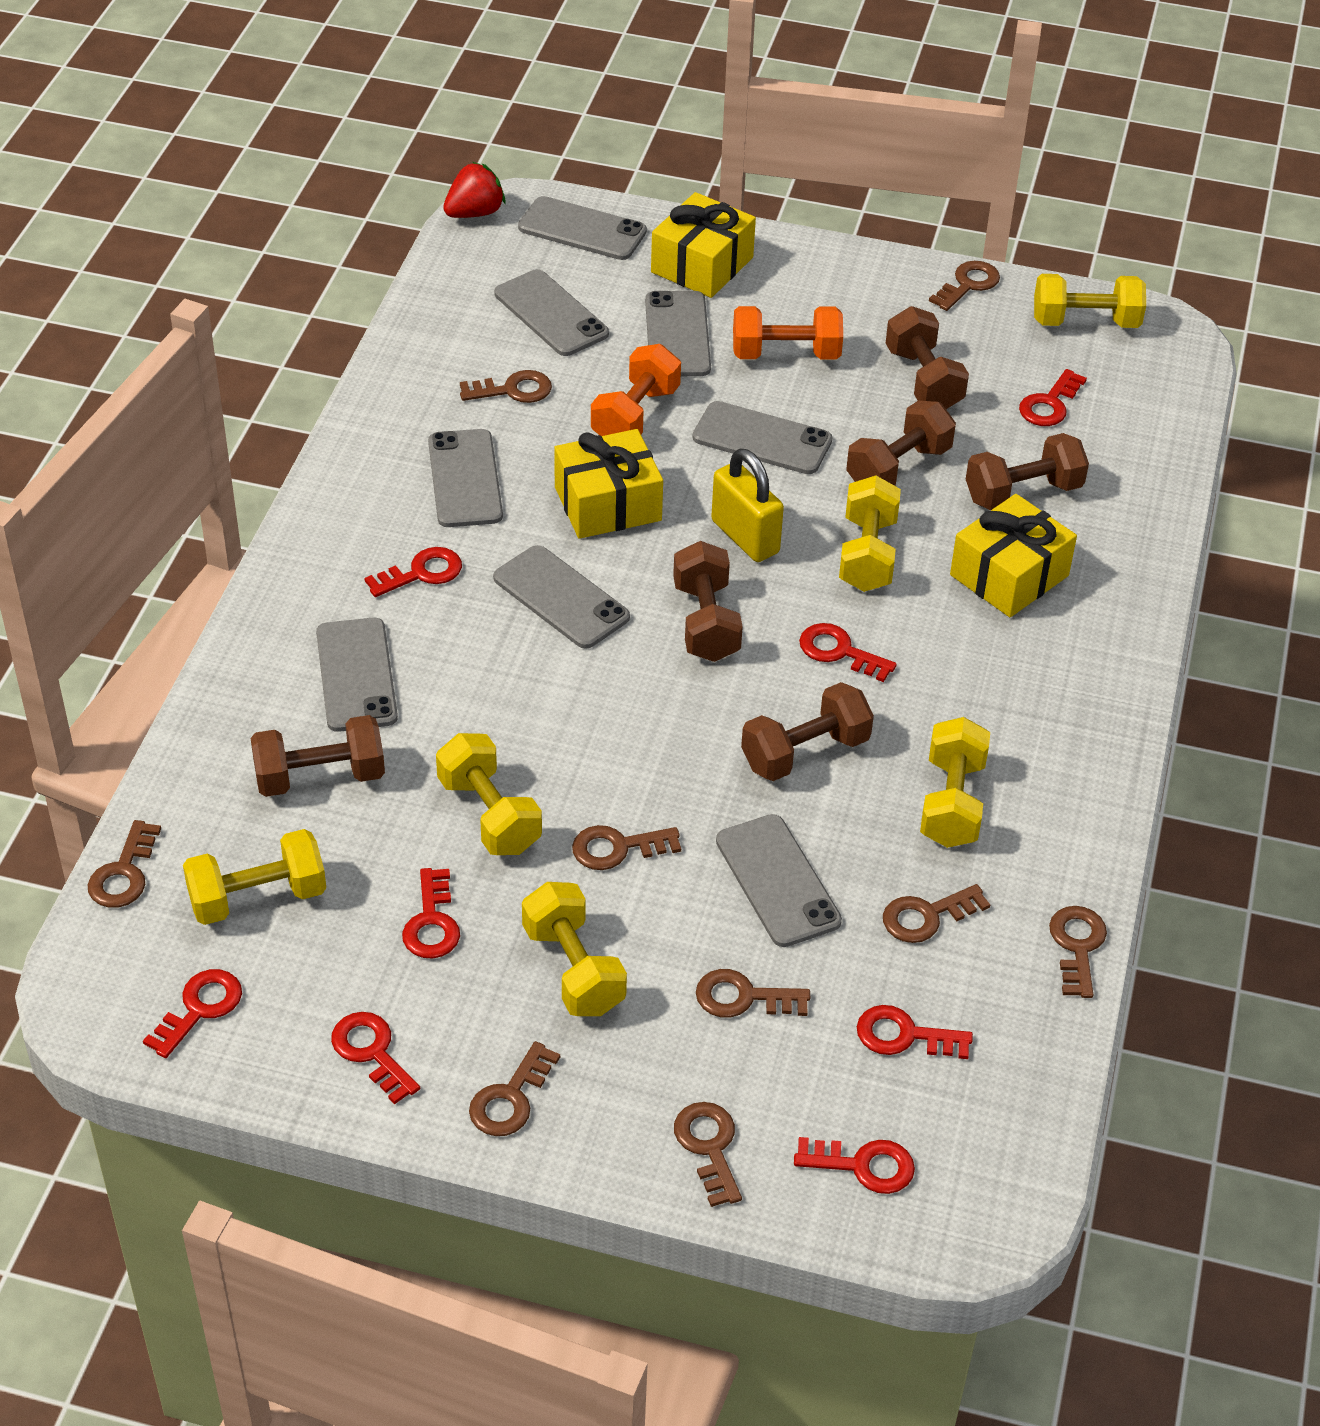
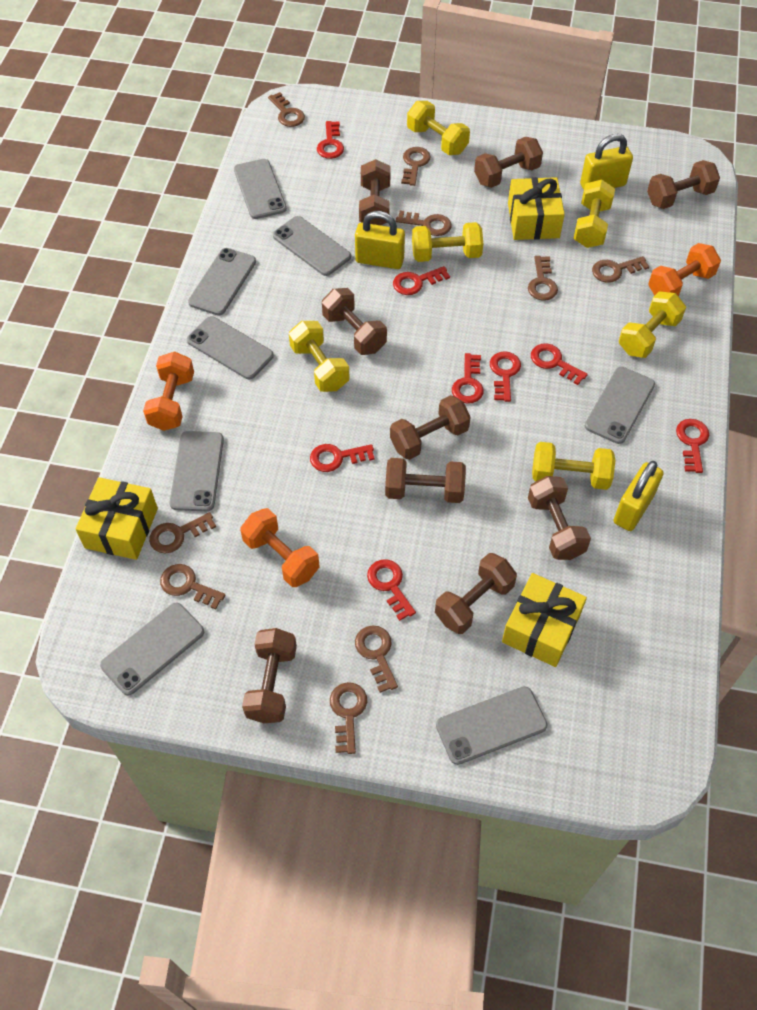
brown dumbbell: 6 -> 9
orange dumbbell: 2 -> 3
red strawberry: 1 -> 0
yellow padlock: 1 -> 3

